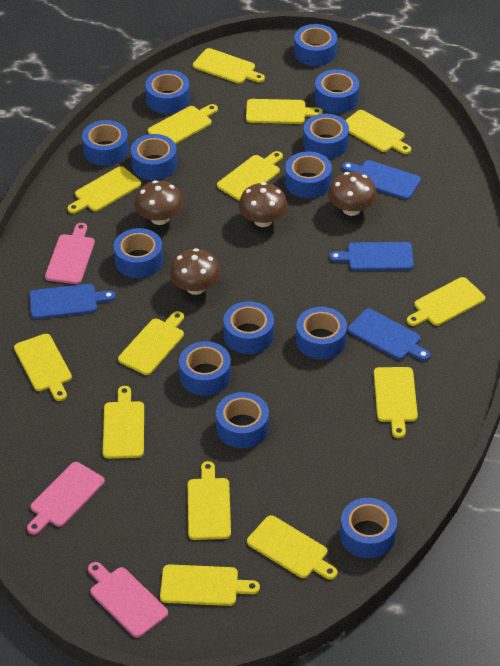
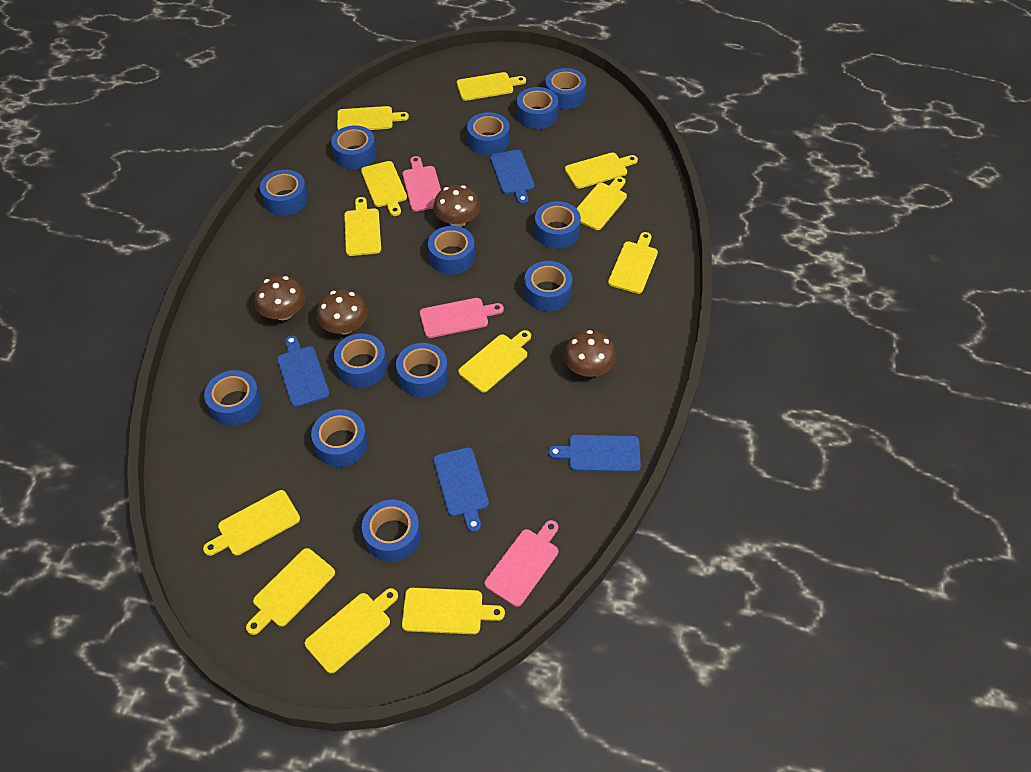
yellow cutting board: 14 -> 12

